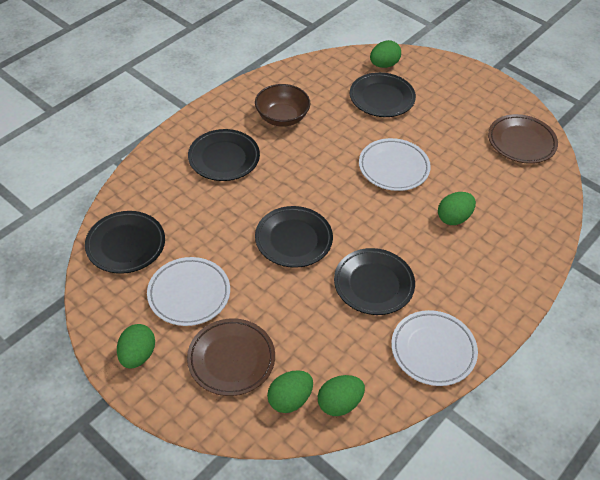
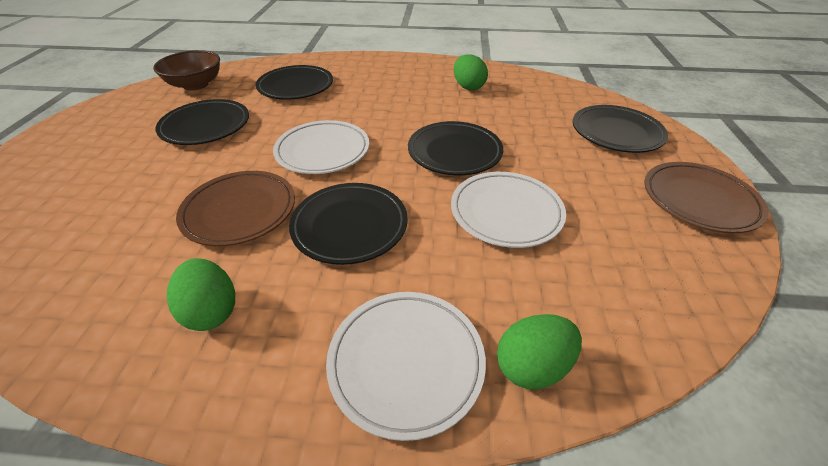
green egg: 5 -> 3

